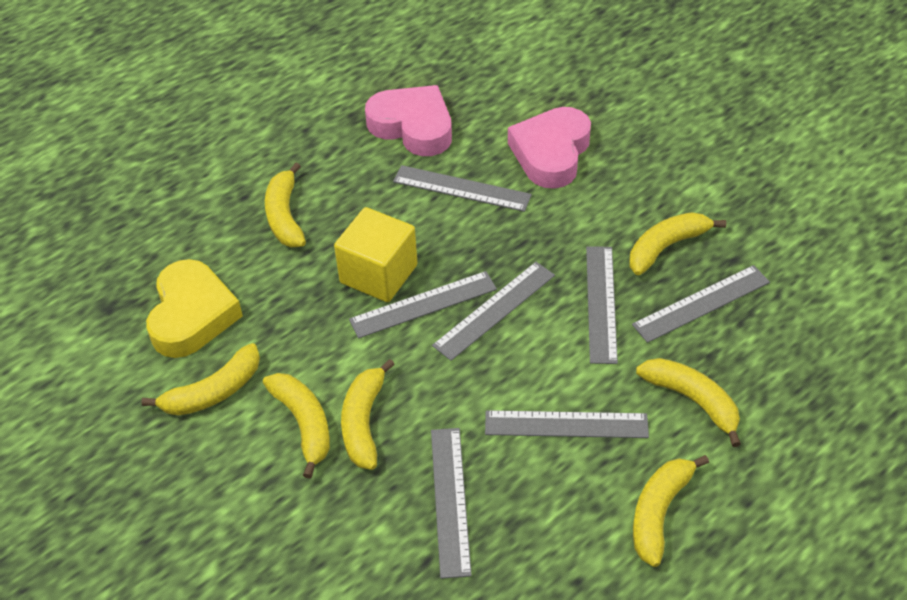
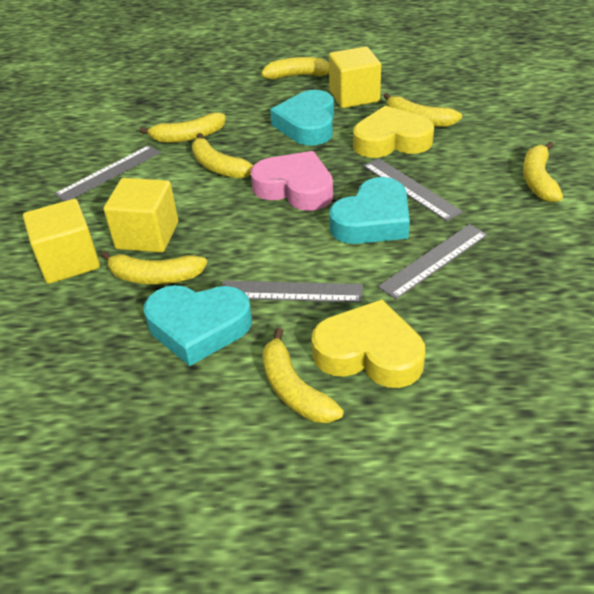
grey ruler: 7 -> 4
pink heart: 2 -> 1
turquoise heart: 0 -> 3
yellow cube: 1 -> 3
yellow heart: 1 -> 2

